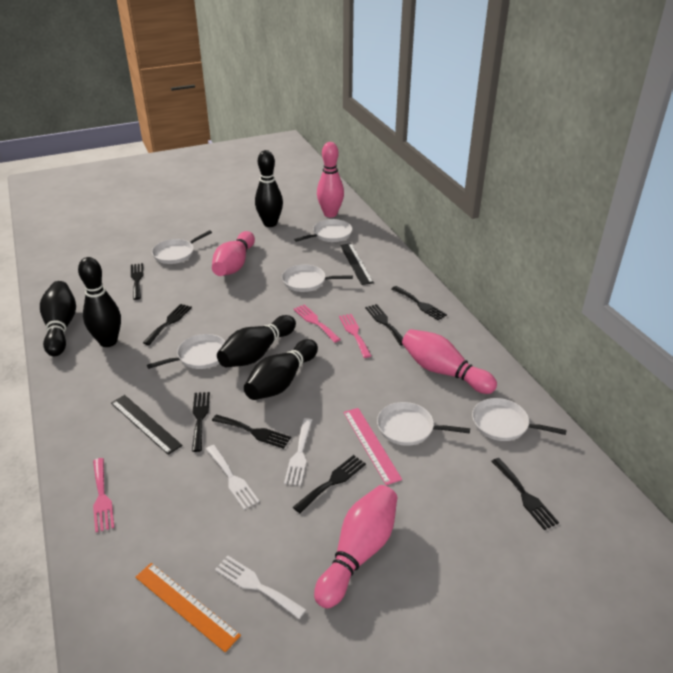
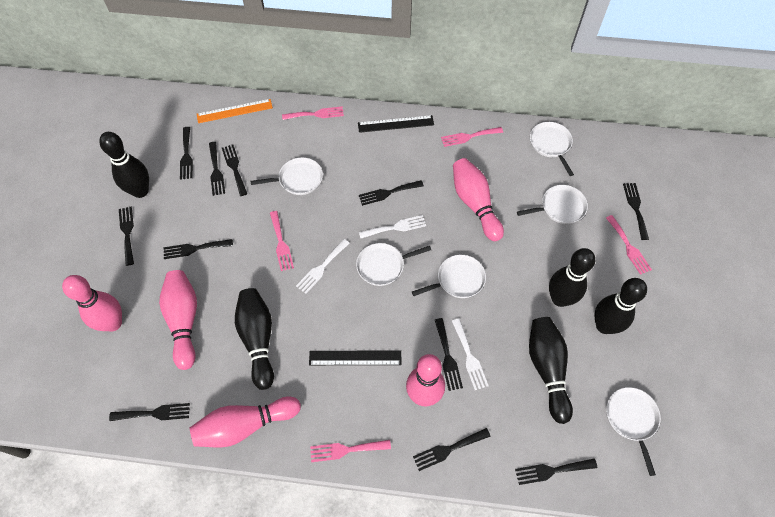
black fork: 8 -> 11
pink bowling pin: 4 -> 5
pink fork: 3 -> 5
pink ruler: 1 -> 0

